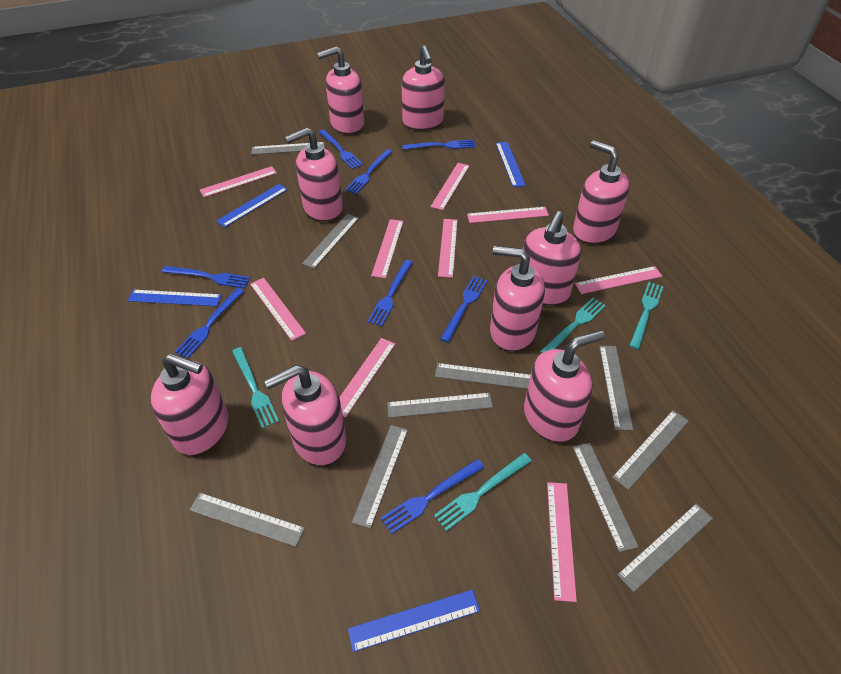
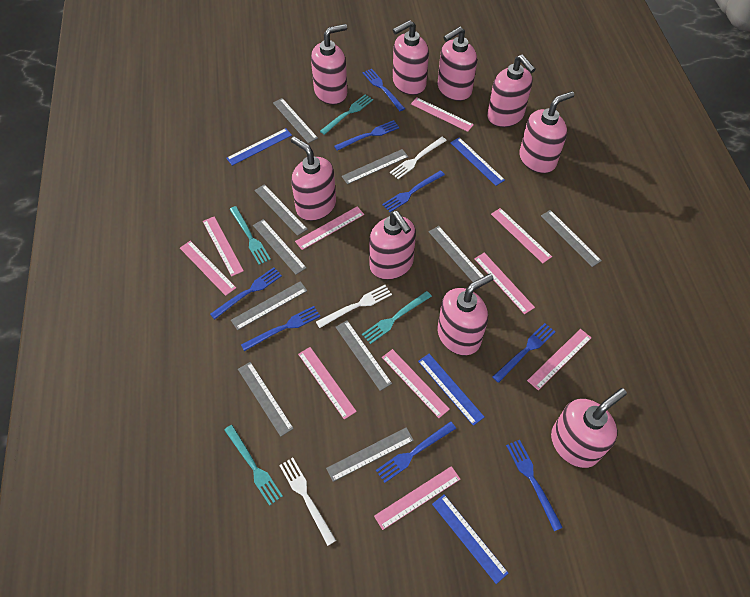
pink ruler: 9 -> 10
white fork: 0 -> 3

